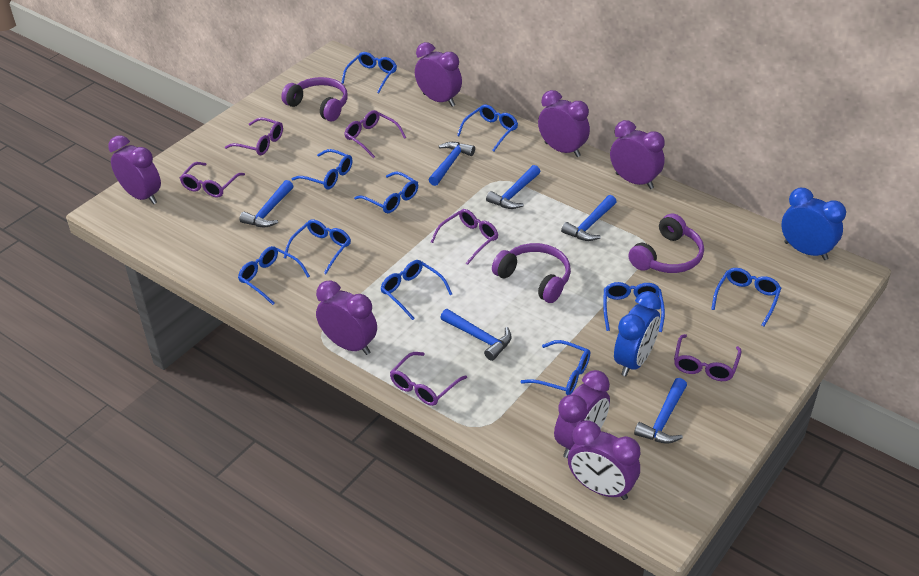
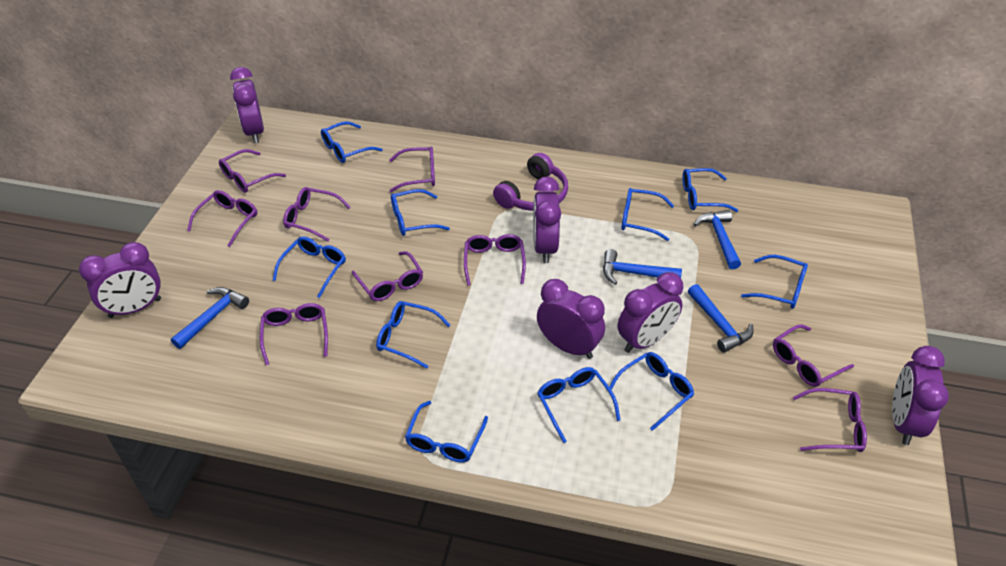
blue clock: 2 -> 0
blue hammer: 6 -> 4
purple clock: 7 -> 6
purple glasses: 6 -> 9
purple headphones: 3 -> 1

